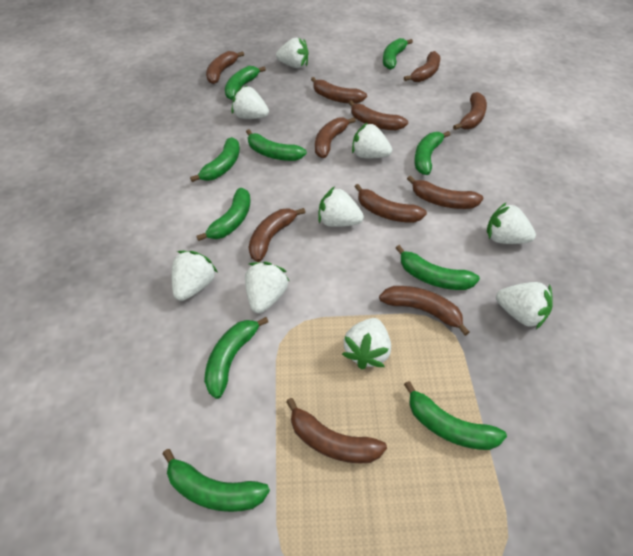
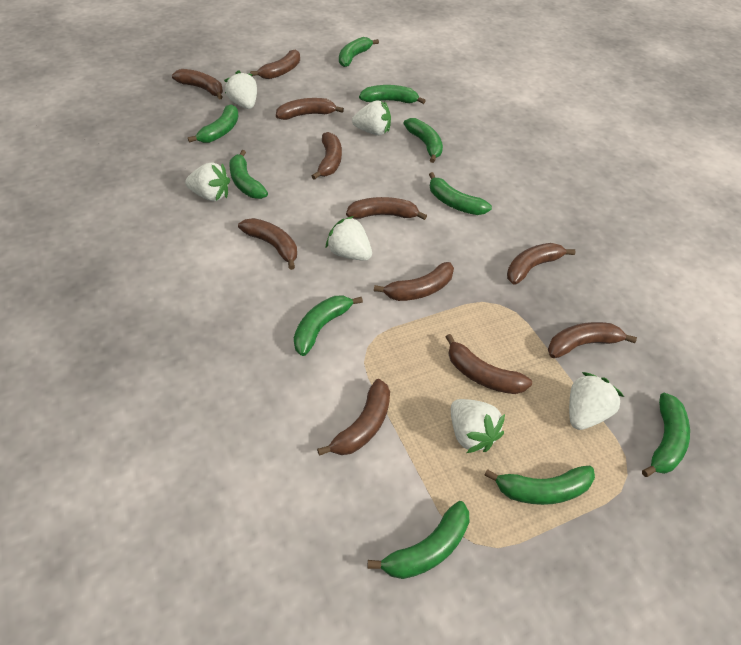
white strawberry: 9 -> 6

